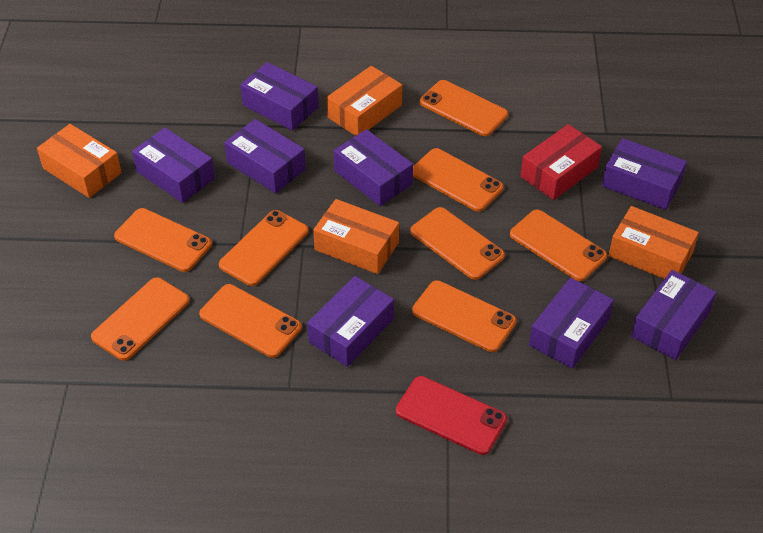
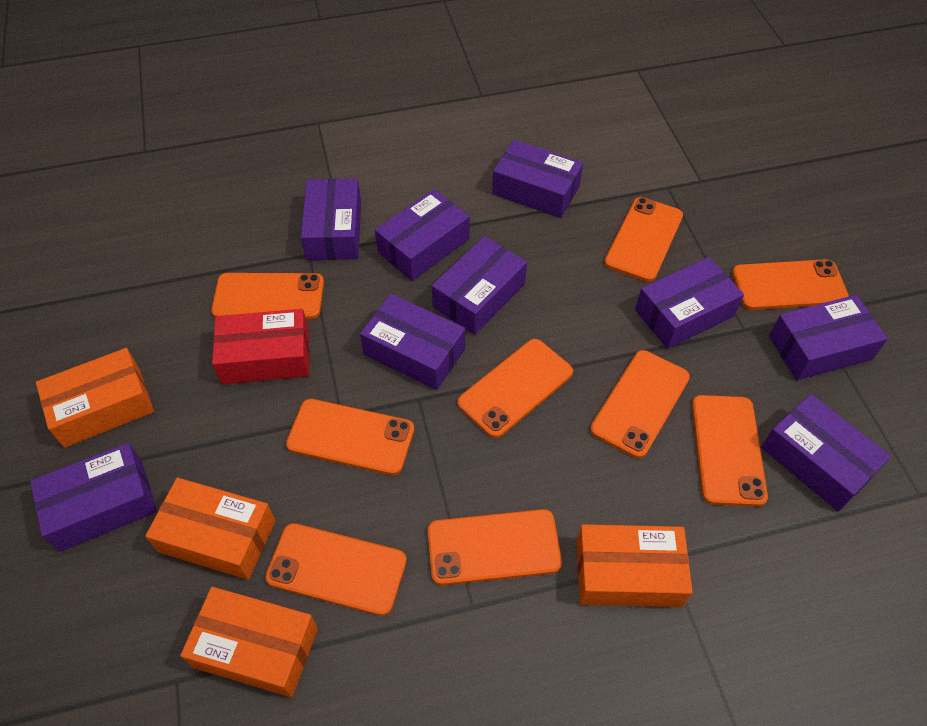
purple box: 8 -> 9
red phone: 1 -> 0

